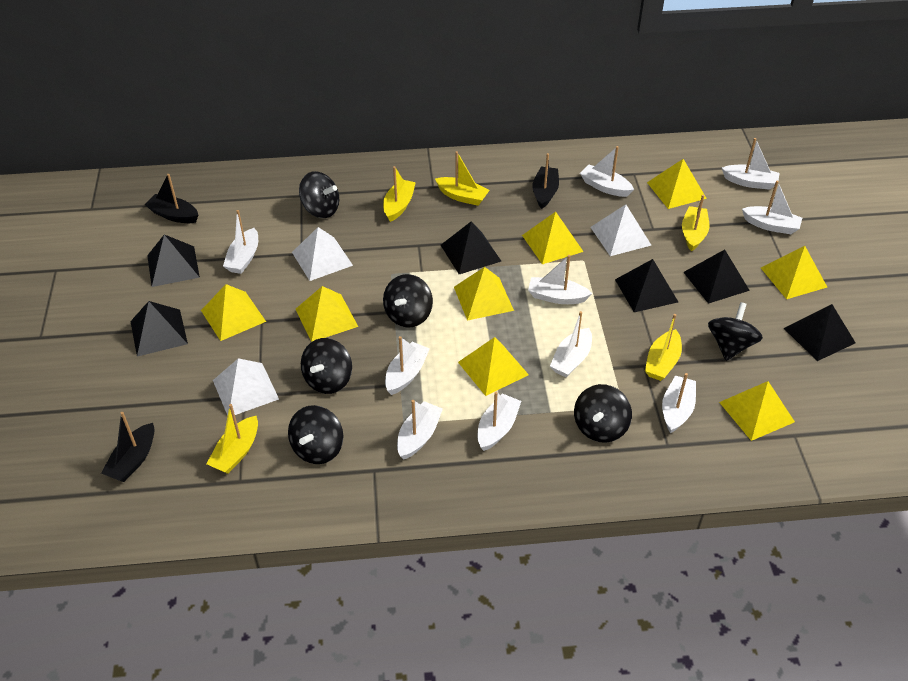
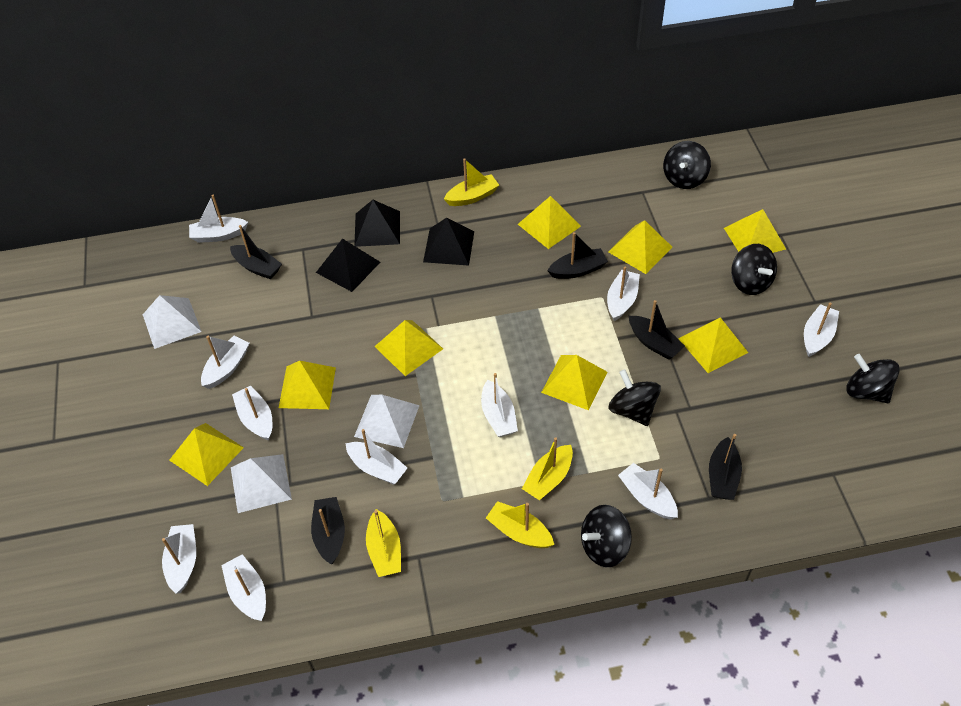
black boat: 3 -> 5
black pyramid: 6 -> 3
black spinning top: 6 -> 5
yellow boat: 5 -> 4

